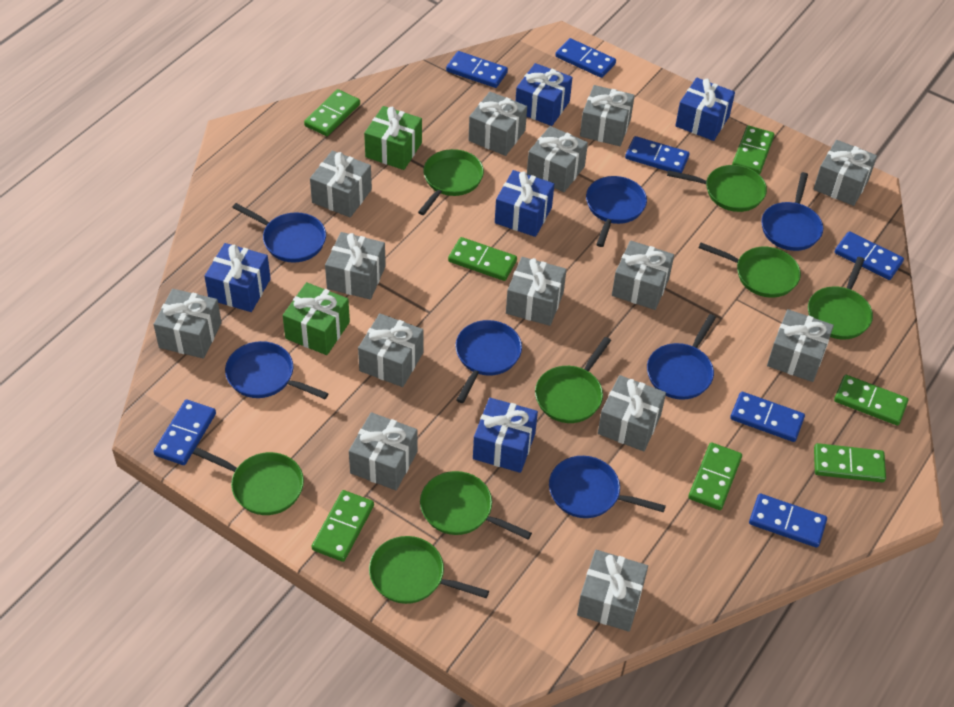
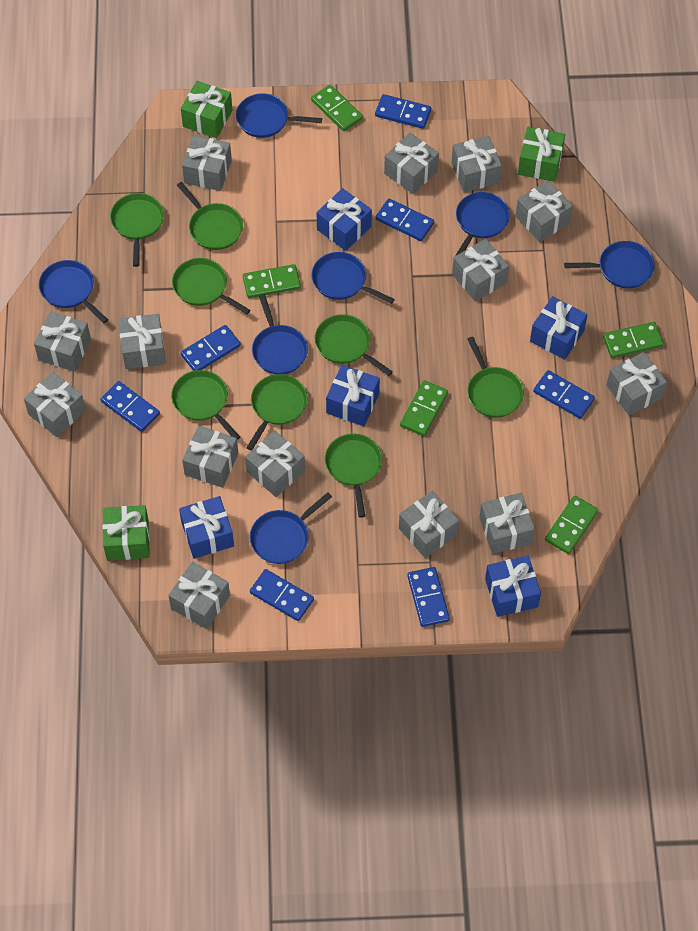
green domino: 7 -> 5
green gift: 2 -> 3

